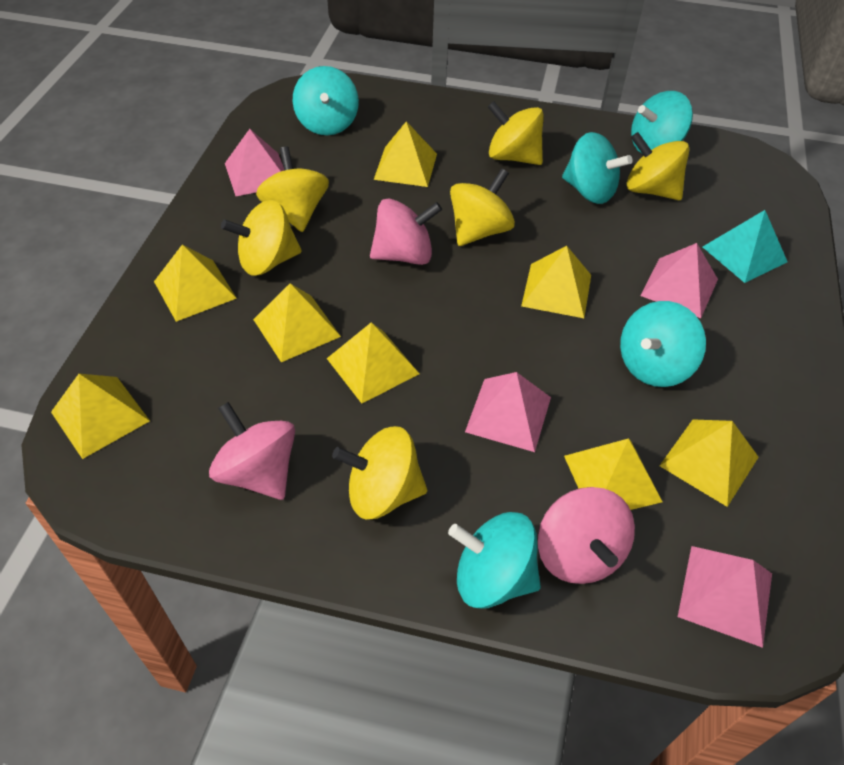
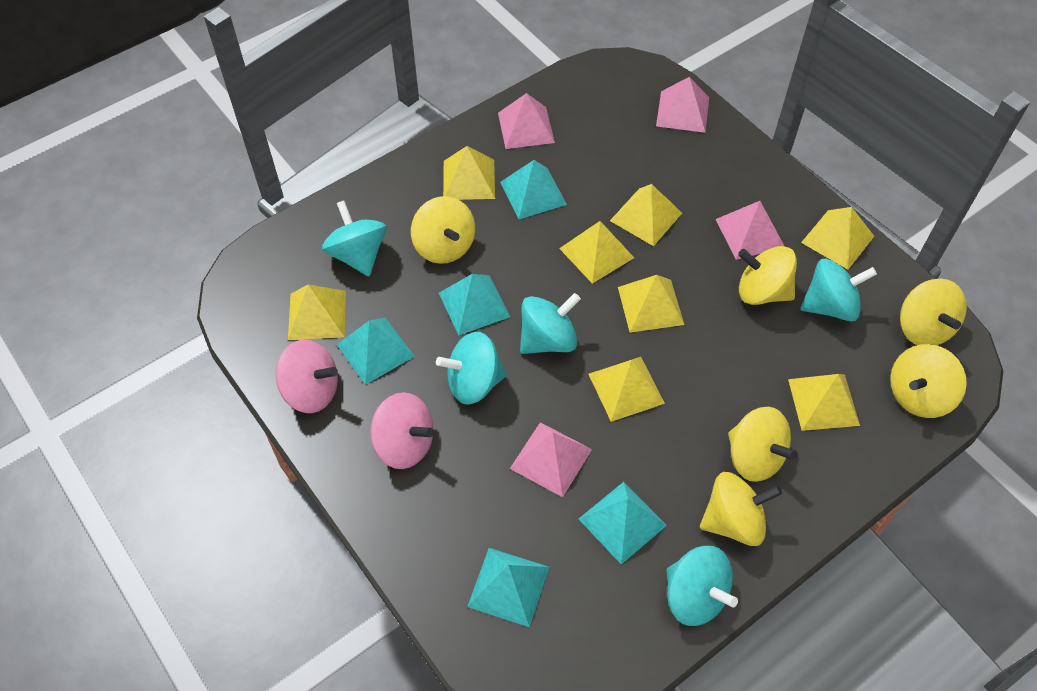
pink spinning top: 3 -> 2
turquoise pyramid: 1 -> 5

